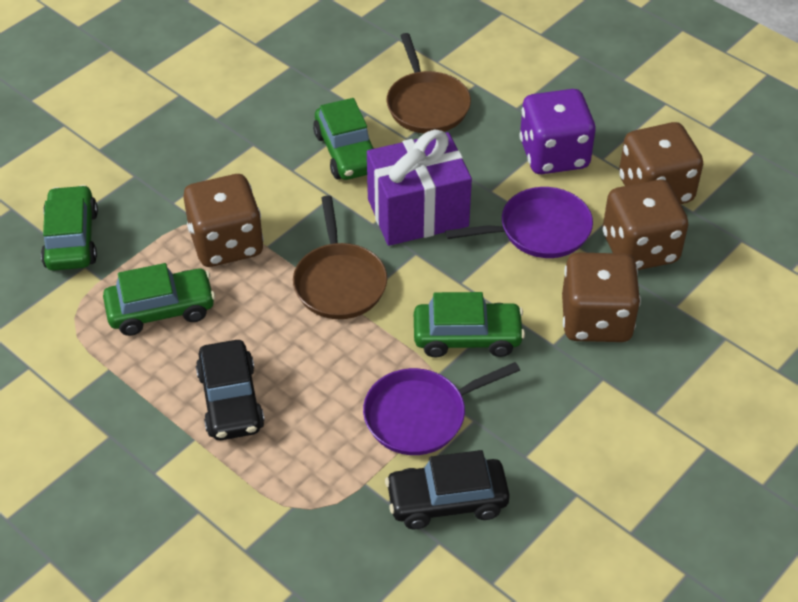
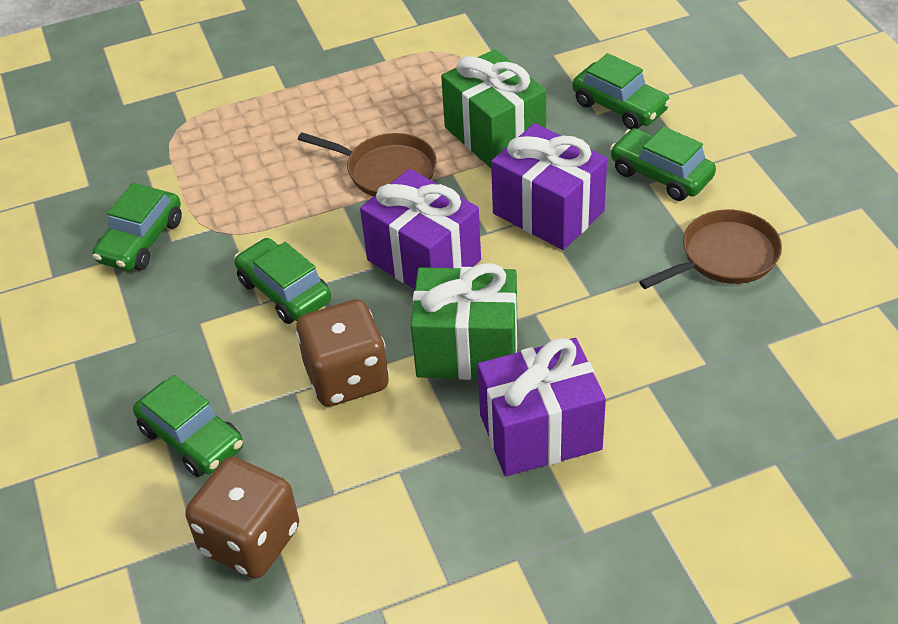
black car: 2 -> 0
brown dice: 4 -> 2
green car: 4 -> 5
green gift: 0 -> 2
purple dice: 1 -> 0
purple gift: 1 -> 3
purple pan: 2 -> 0

